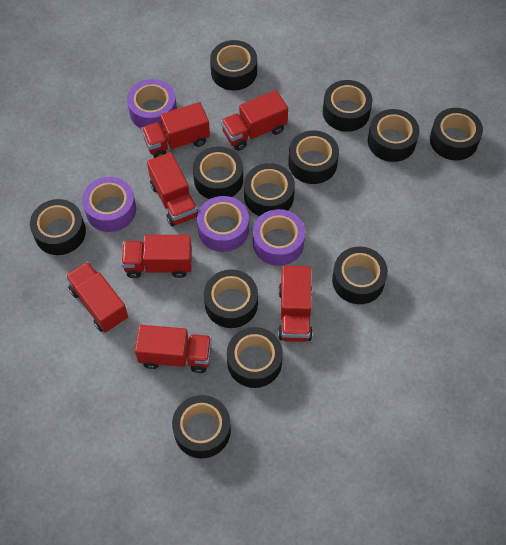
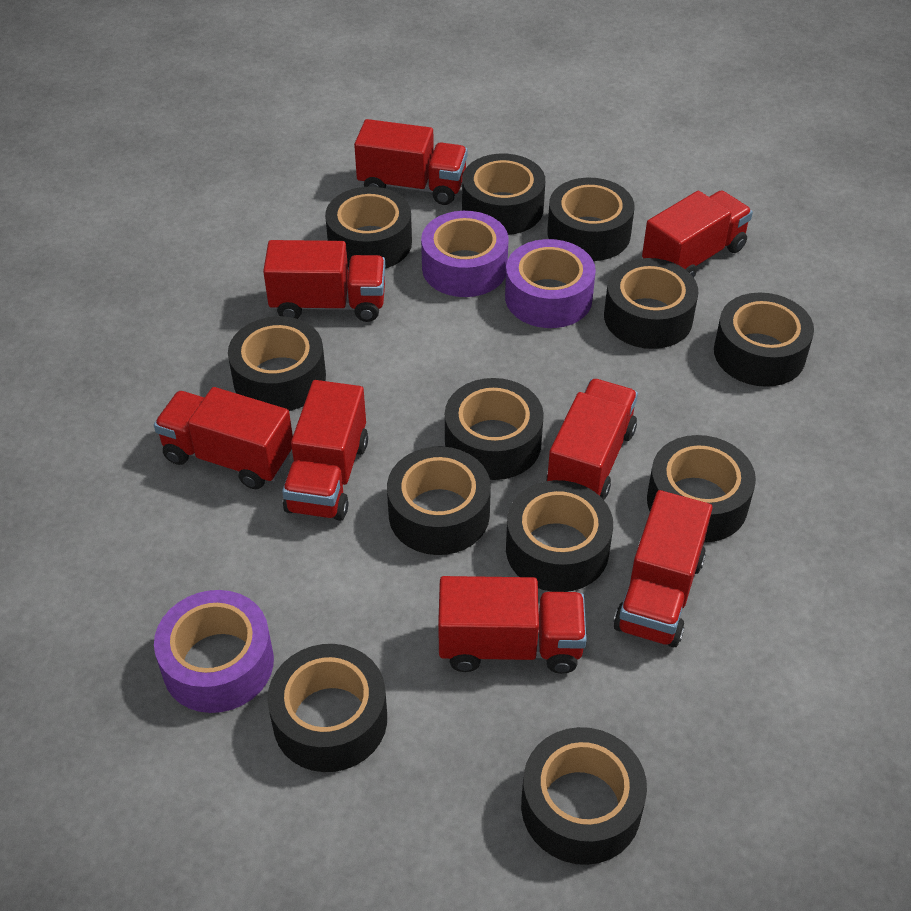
purple tape: 4 -> 3
red truck: 7 -> 8

